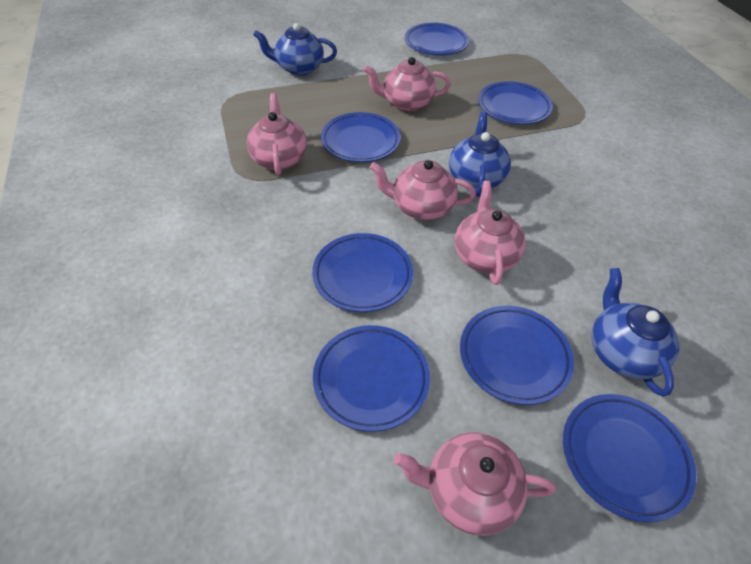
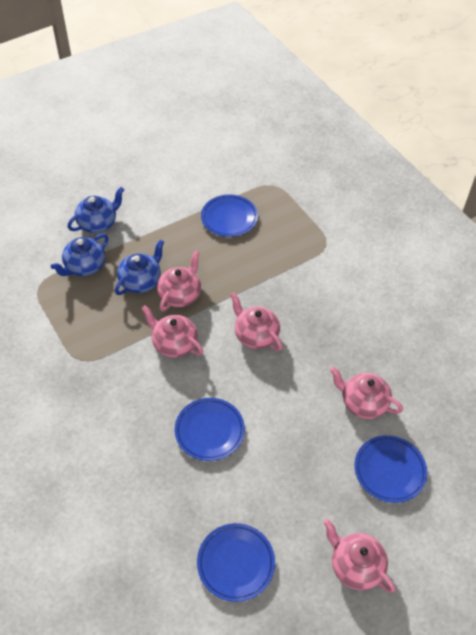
blue plate: 7 -> 4

